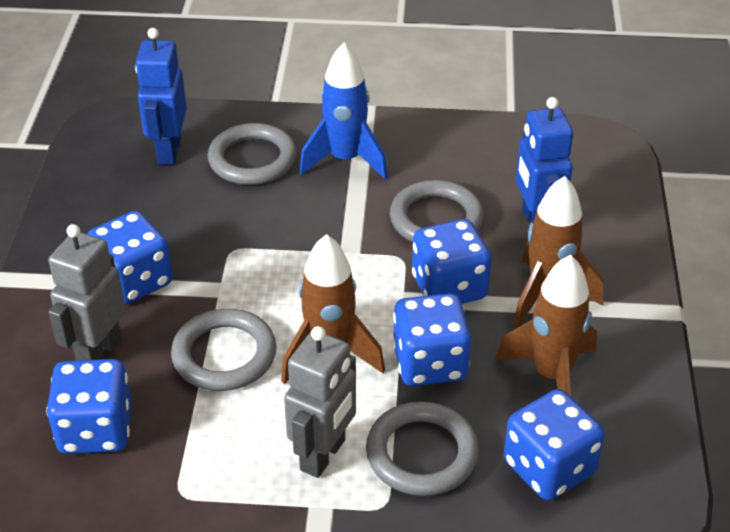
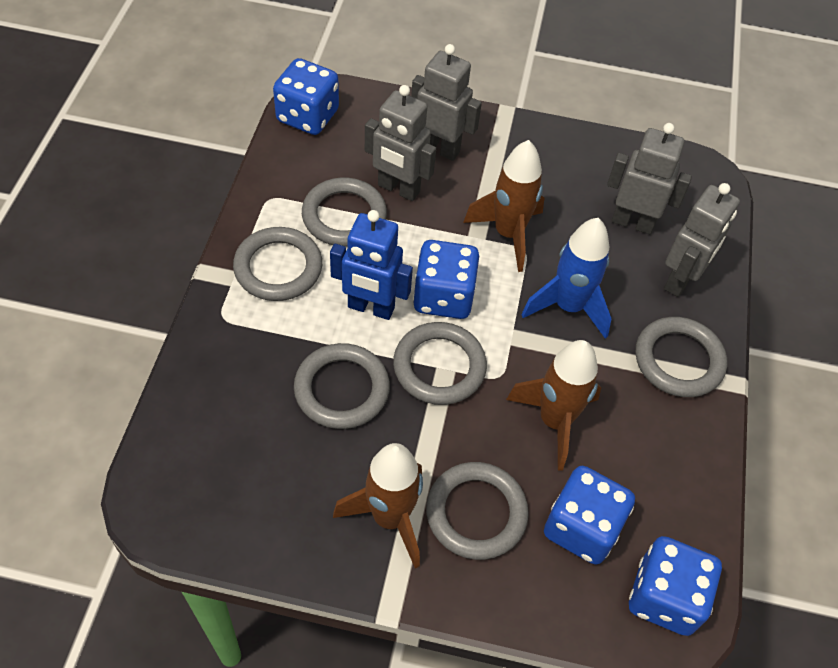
blue dice: 5 -> 4
blue robot: 2 -> 1
grey ring: 4 -> 6
grey robot: 2 -> 4

